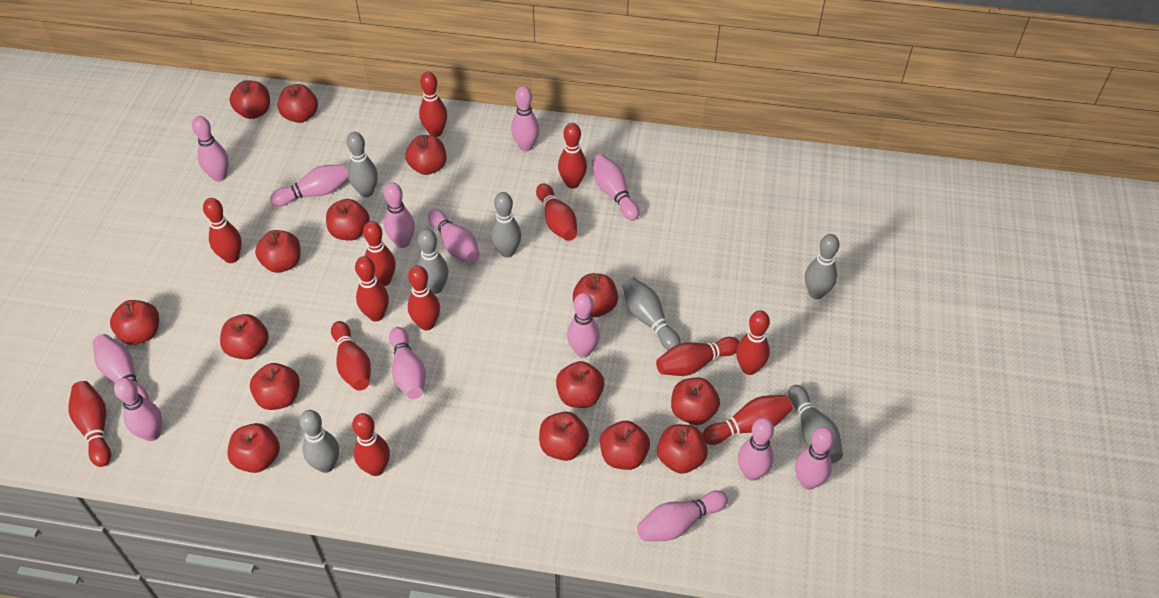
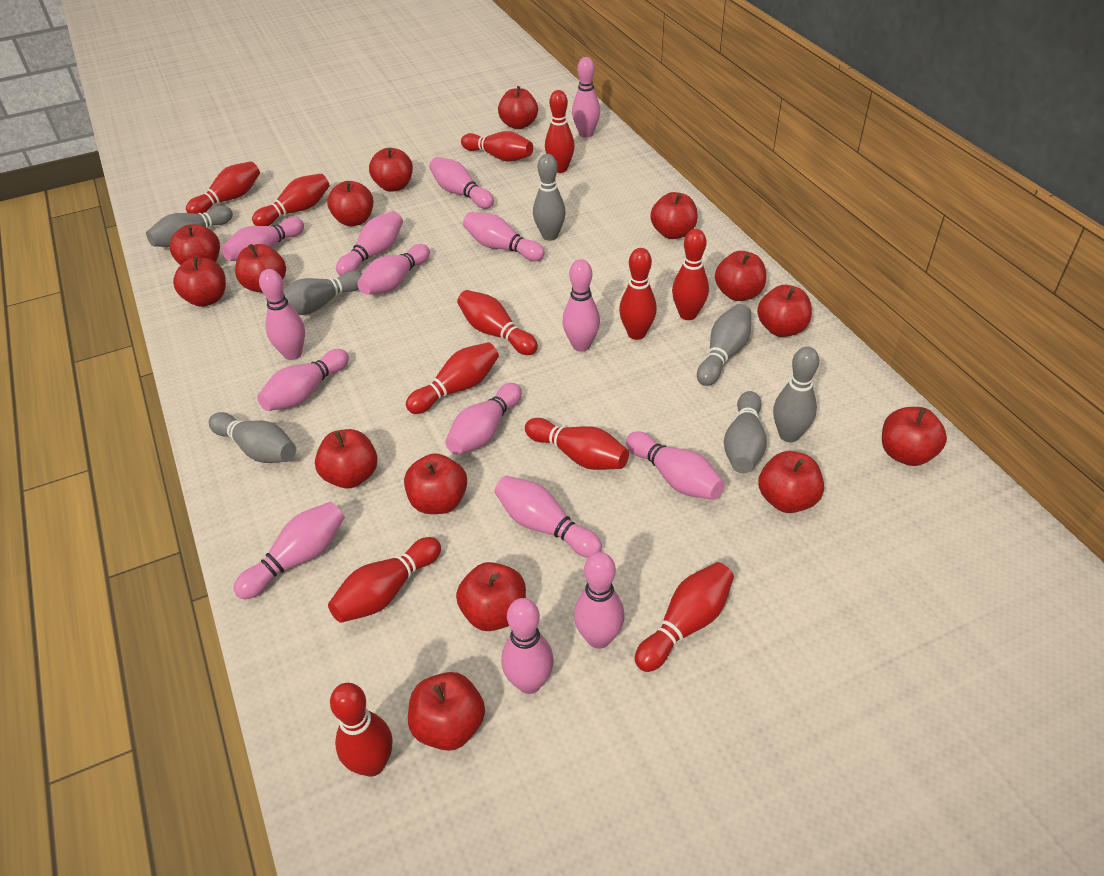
pink bowling pin: 13 -> 15
red bowling pin: 13 -> 12

